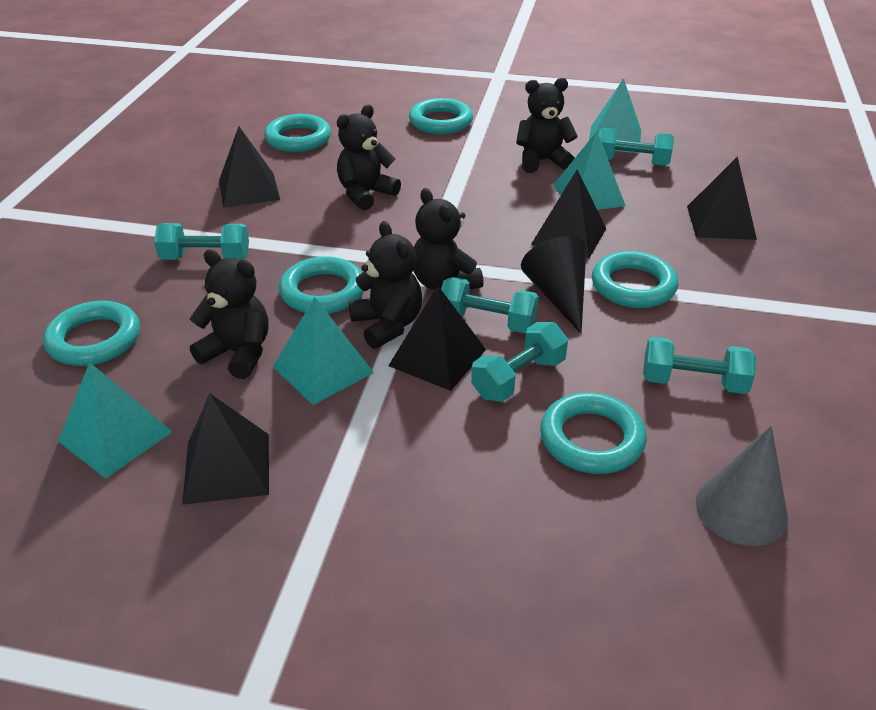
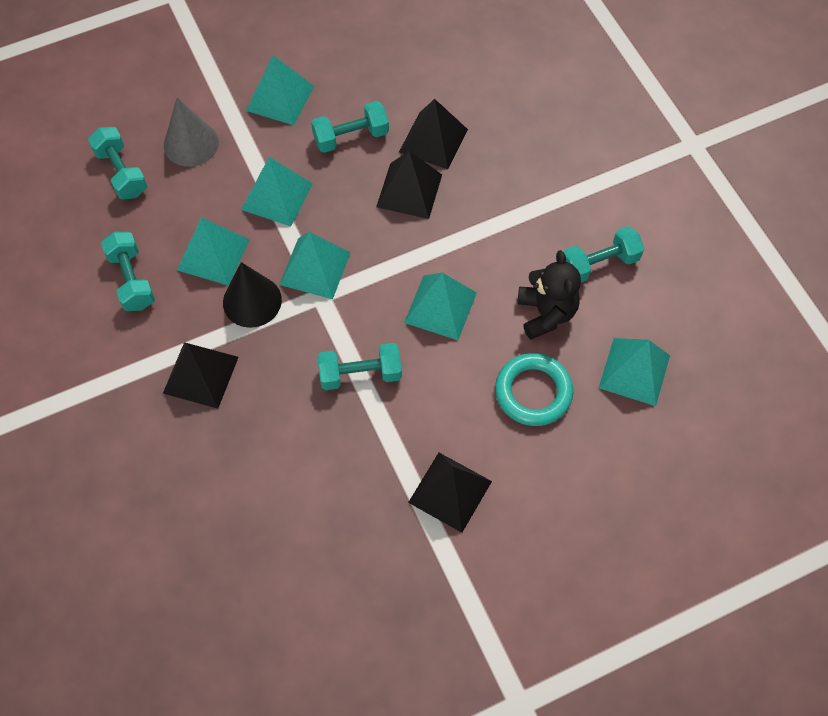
black pyramid: 5 -> 4
black teddy bear: 5 -> 1
turquoise pyramid: 4 -> 6
turquoise ring: 6 -> 1

